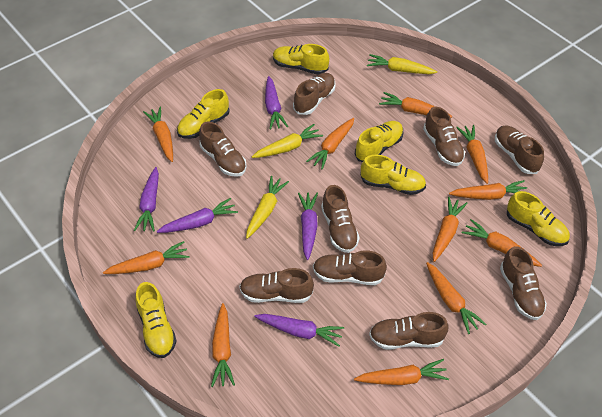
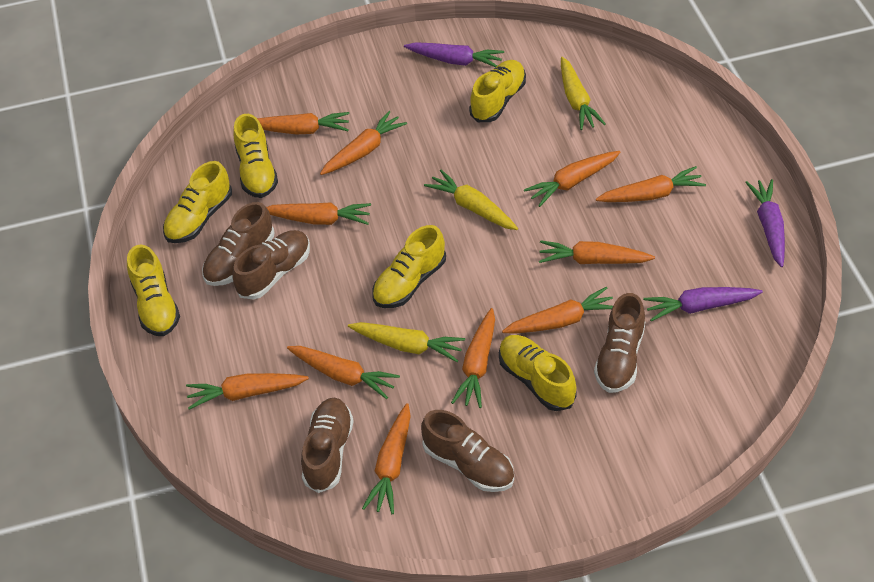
brown shoe: 9 -> 5
purple carrot: 5 -> 3

